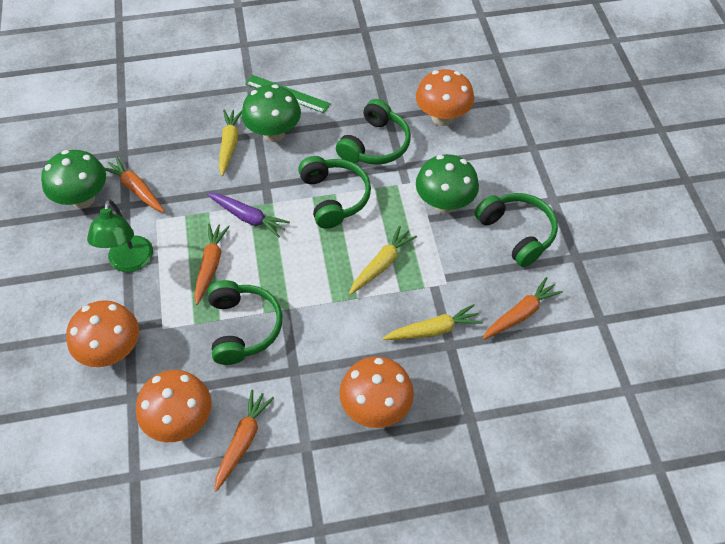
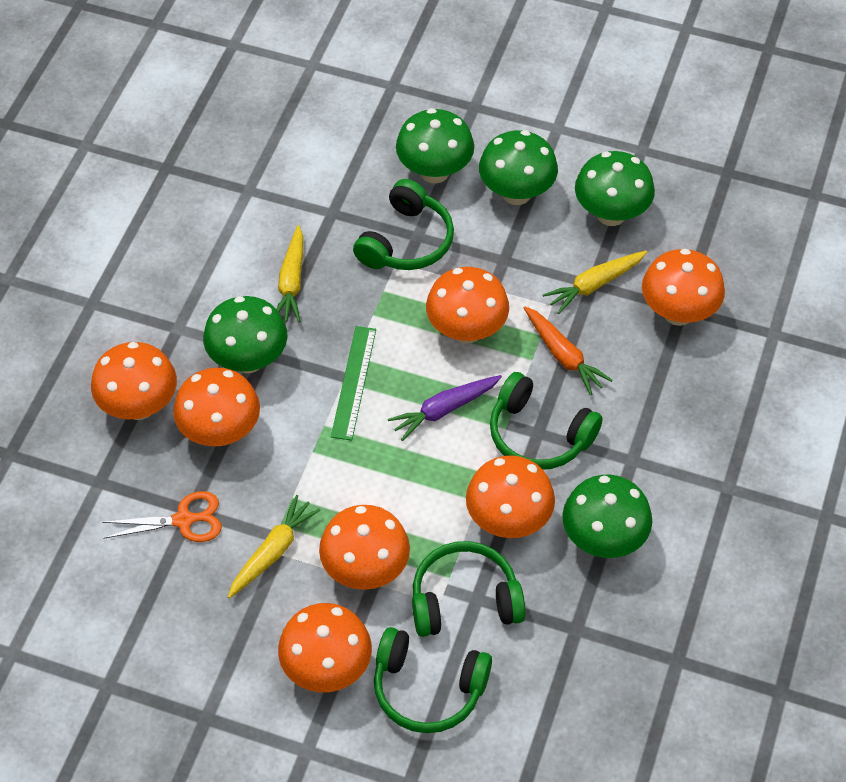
green lamp: 1 -> 0
green mushroom: 3 -> 5
orange carrot: 4 -> 1
orange mushroom: 4 -> 7
orange scissors: 0 -> 1

